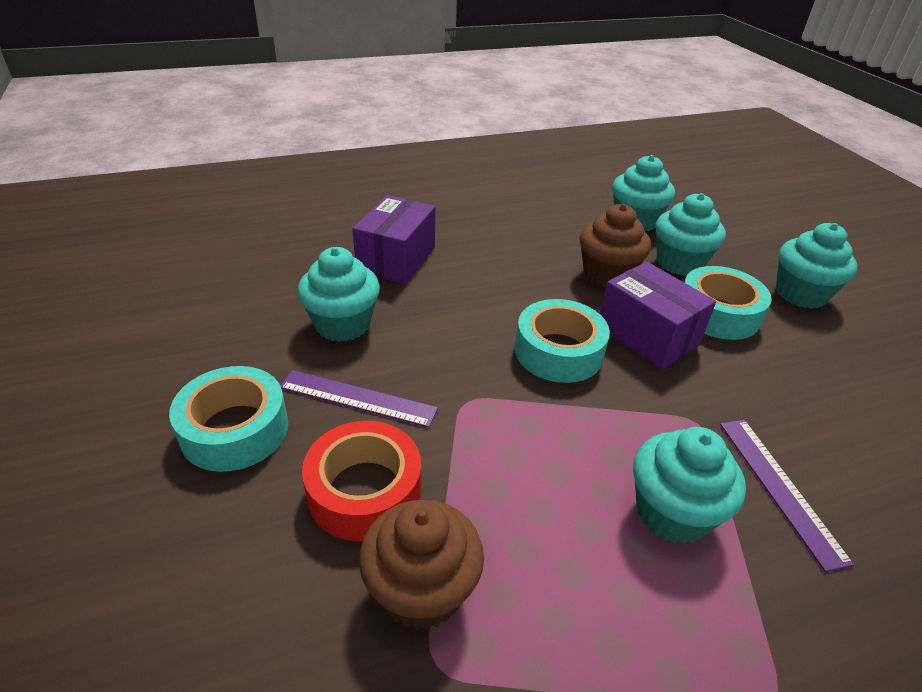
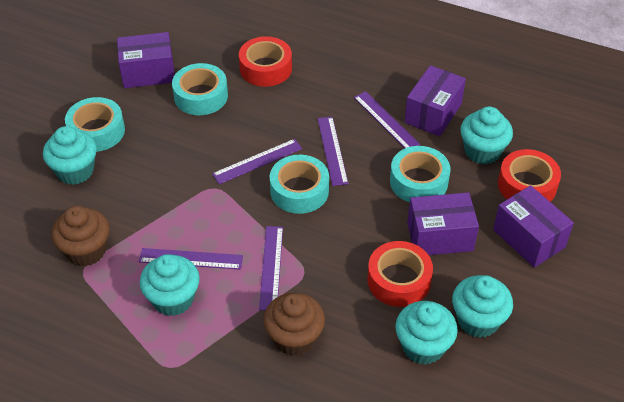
purple box: 2 -> 4
purple ruler: 2 -> 5
red tape: 1 -> 3
turquoise tape: 3 -> 4

